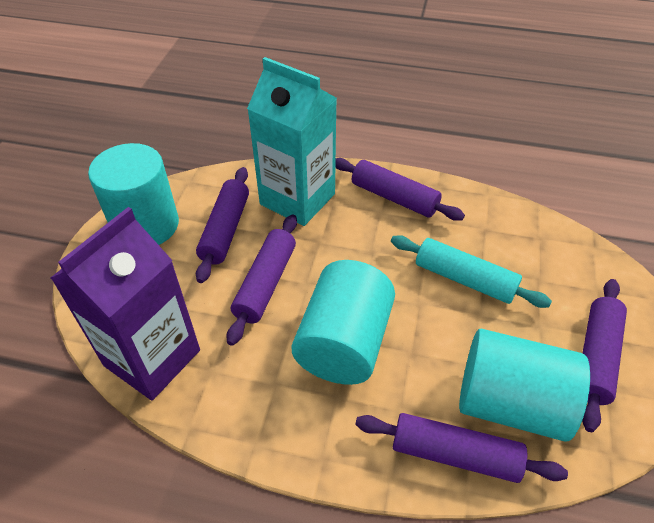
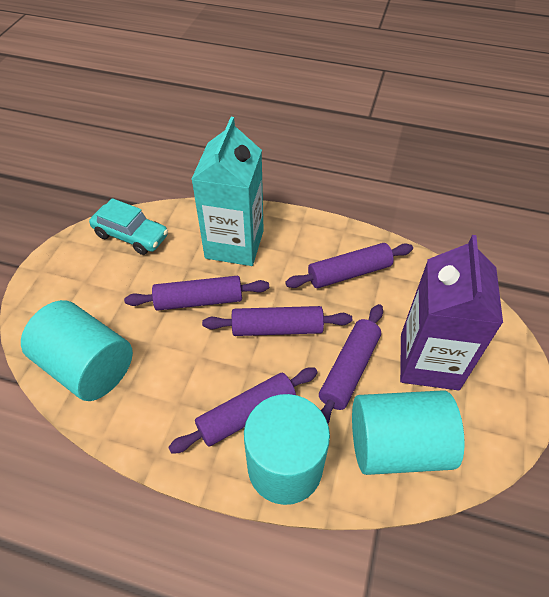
turquoise car: 0 -> 1
turquoise rolling pin: 1 -> 0

